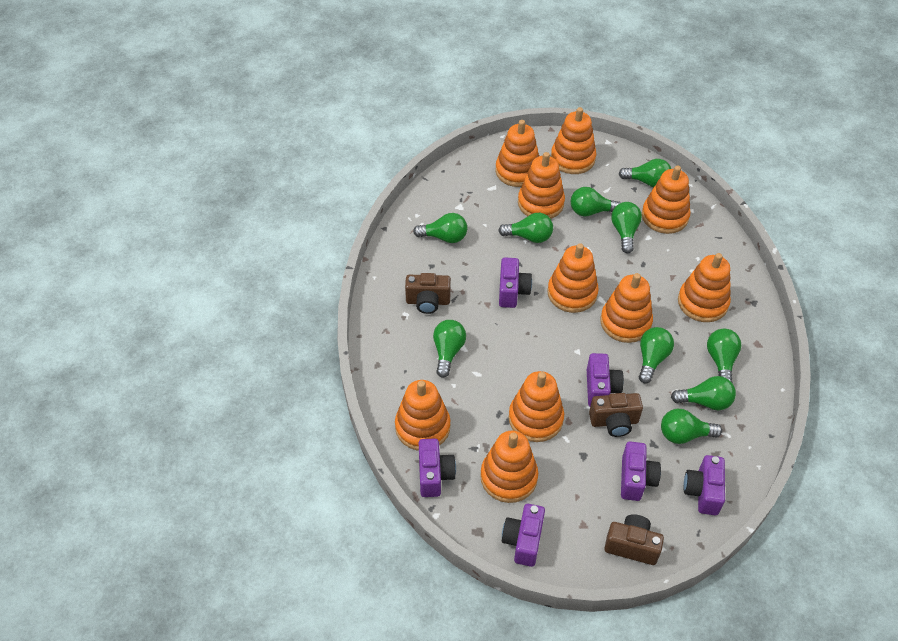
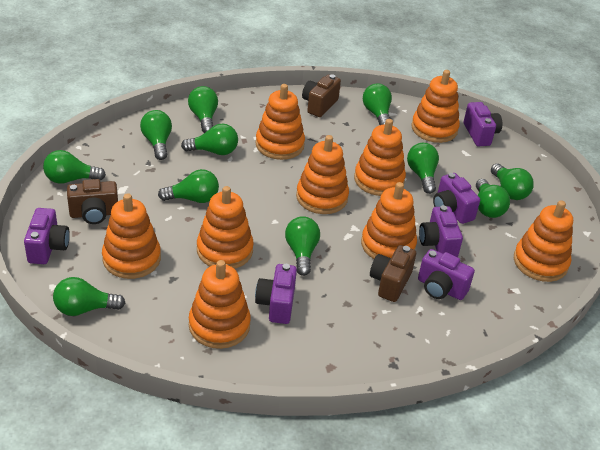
green light bulb: 10 -> 11
orange stacking toy: 10 -> 9

